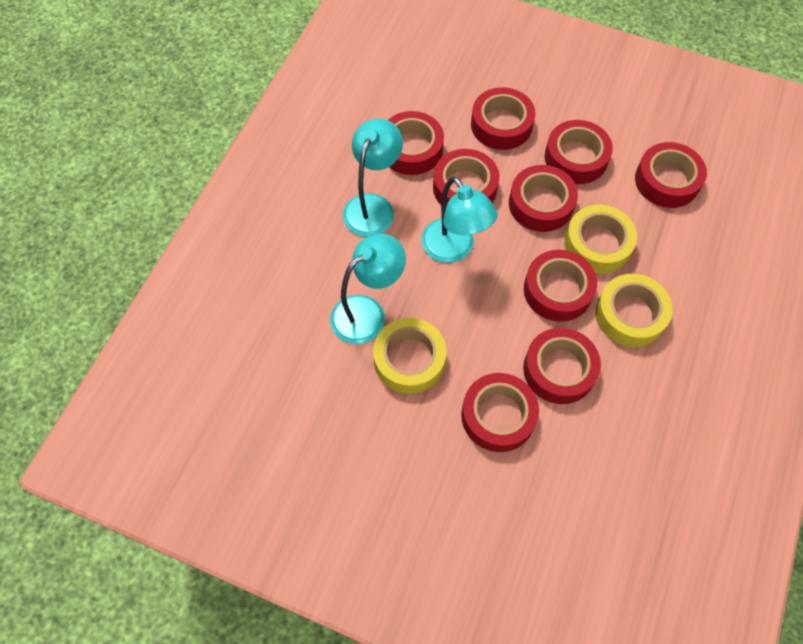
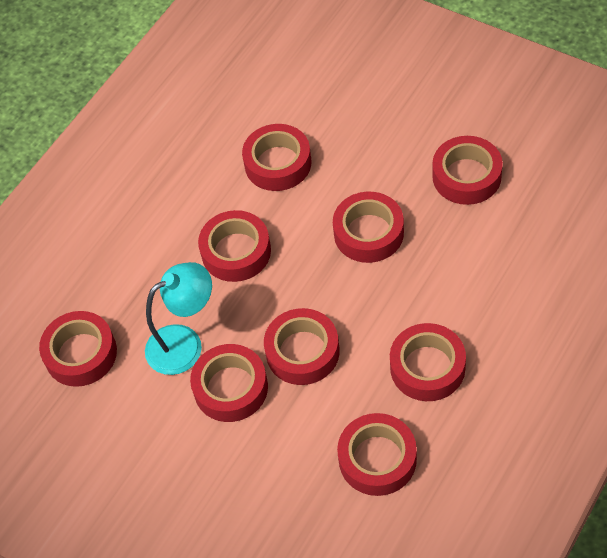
turquoise lamp: 3 -> 1
yellow tape: 3 -> 0

